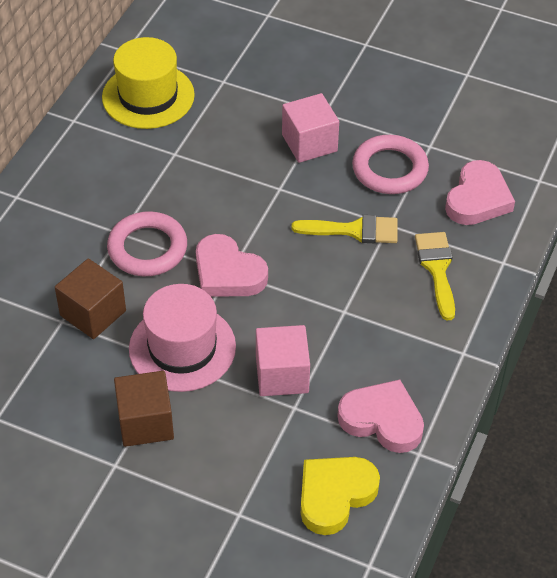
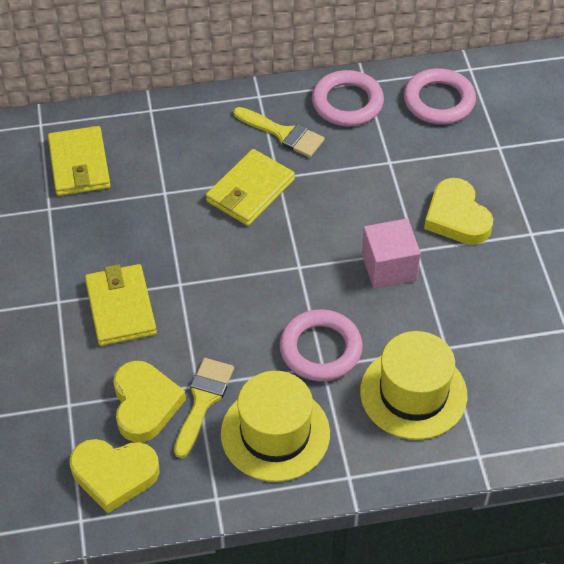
brown cube: 2 -> 0
pink cube: 2 -> 1
pink hat: 1 -> 0
pink heart: 3 -> 0
pink ring: 2 -> 3
yellow hat: 1 -> 2
yellow heart: 1 -> 3
yellow wallet: 0 -> 3

